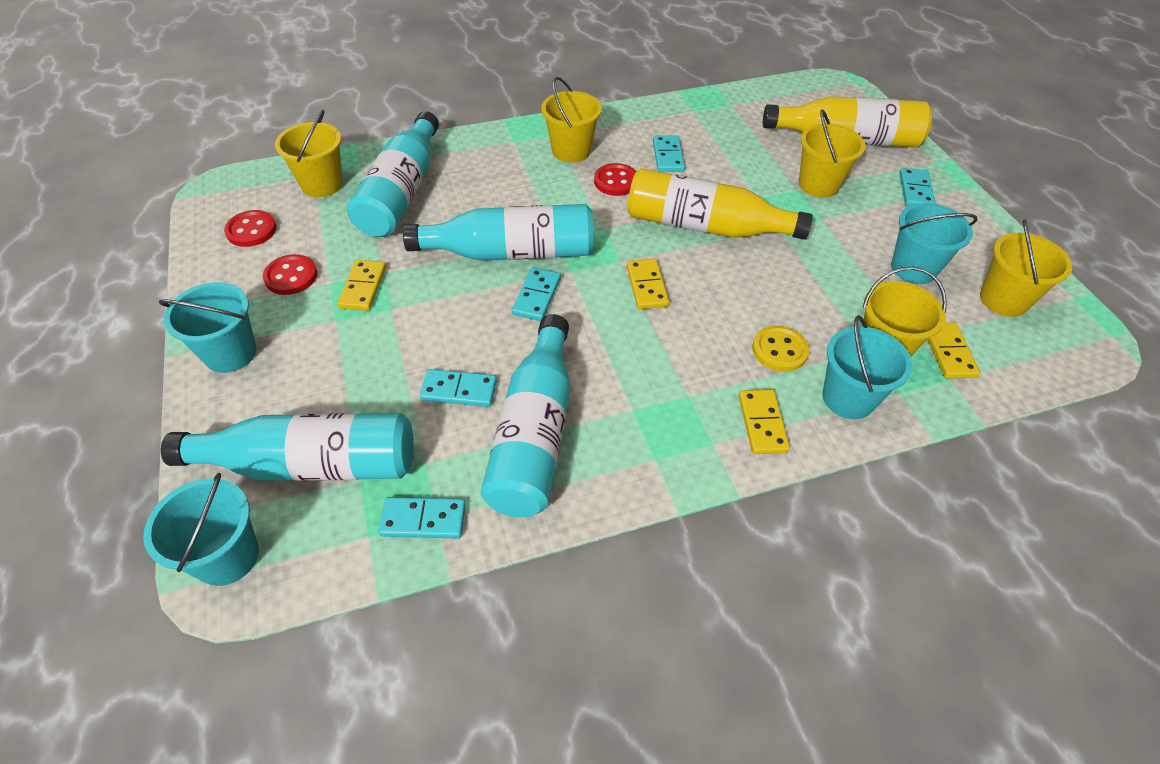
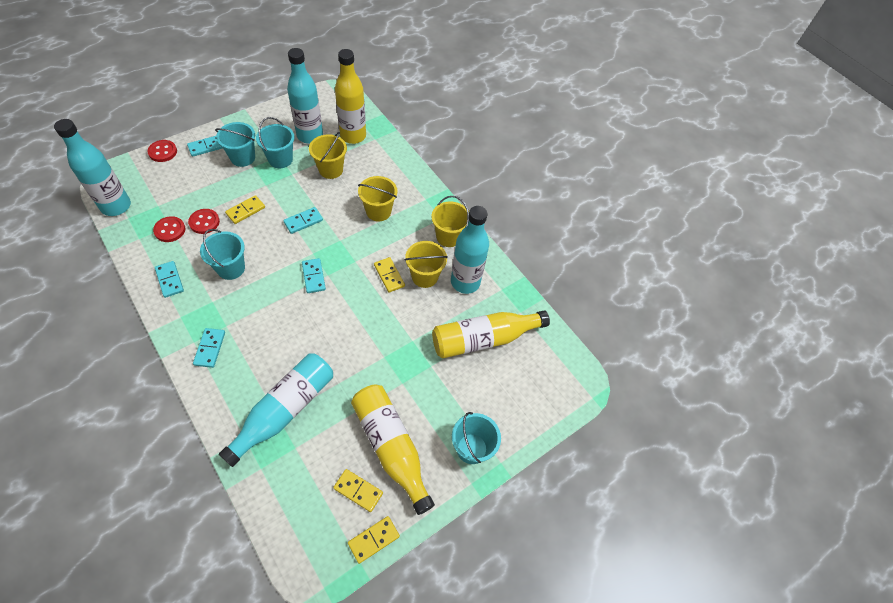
yellow bottle: 2 -> 3
yellow bucket: 5 -> 4
yellow button: 1 -> 0

